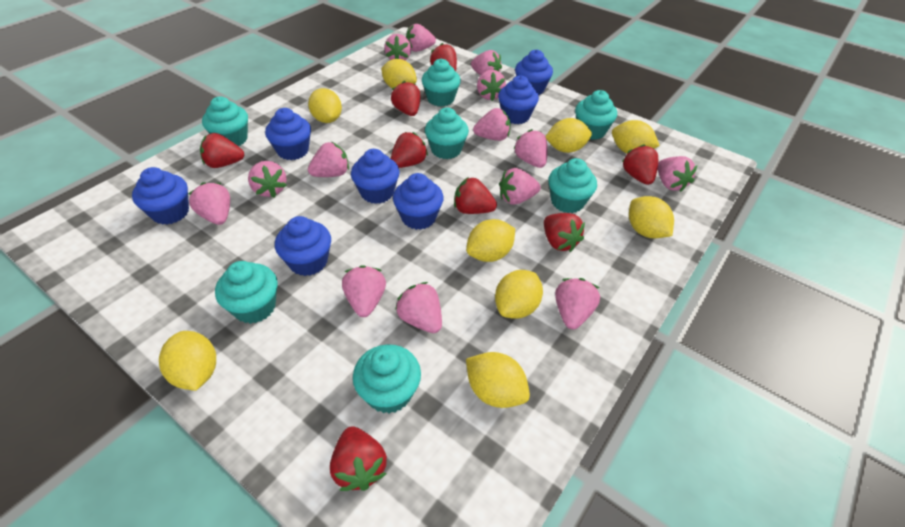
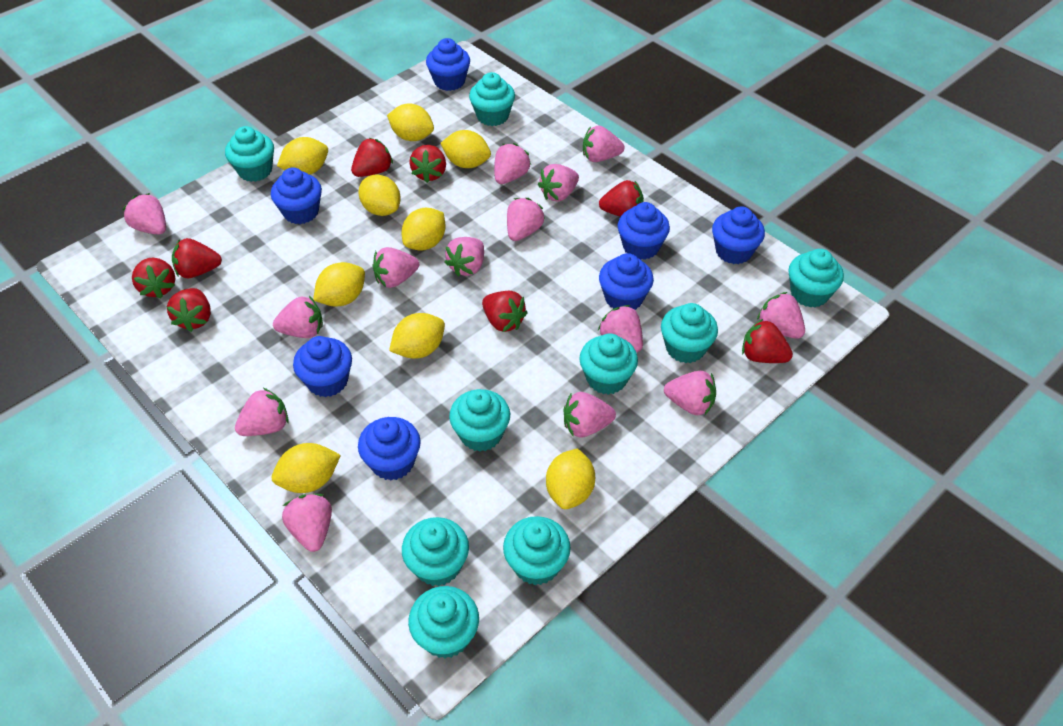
turquoise cupcake: 7 -> 9

